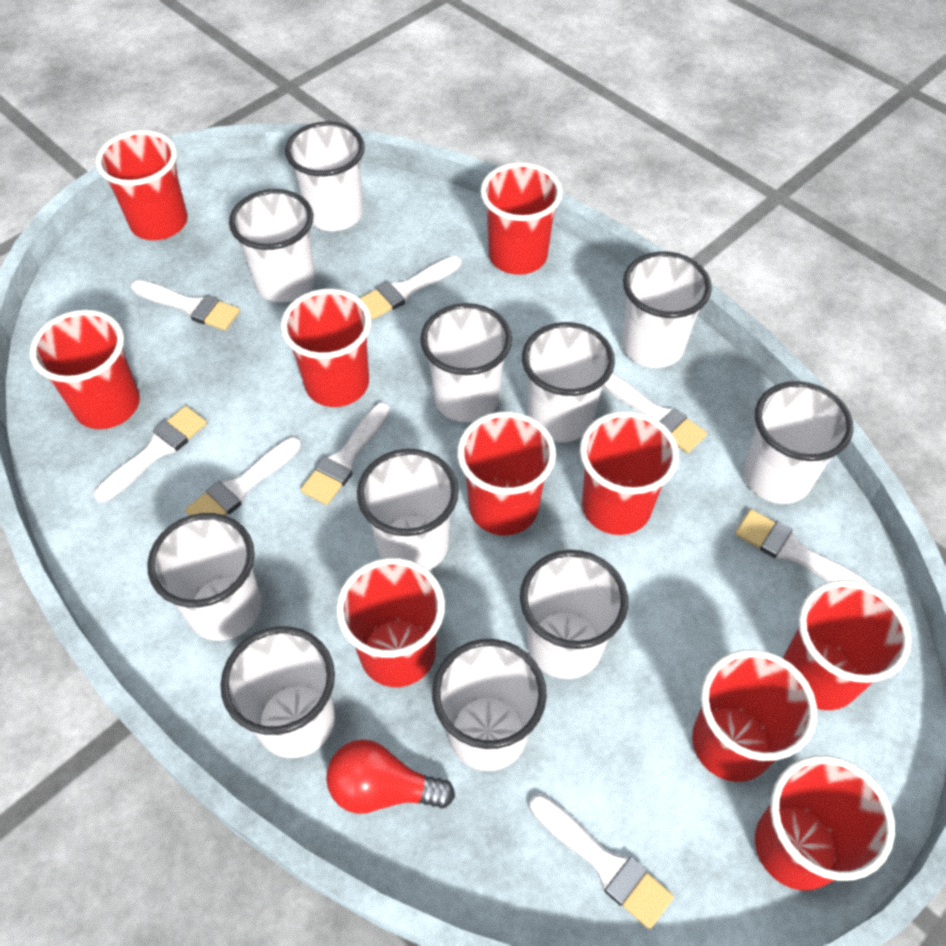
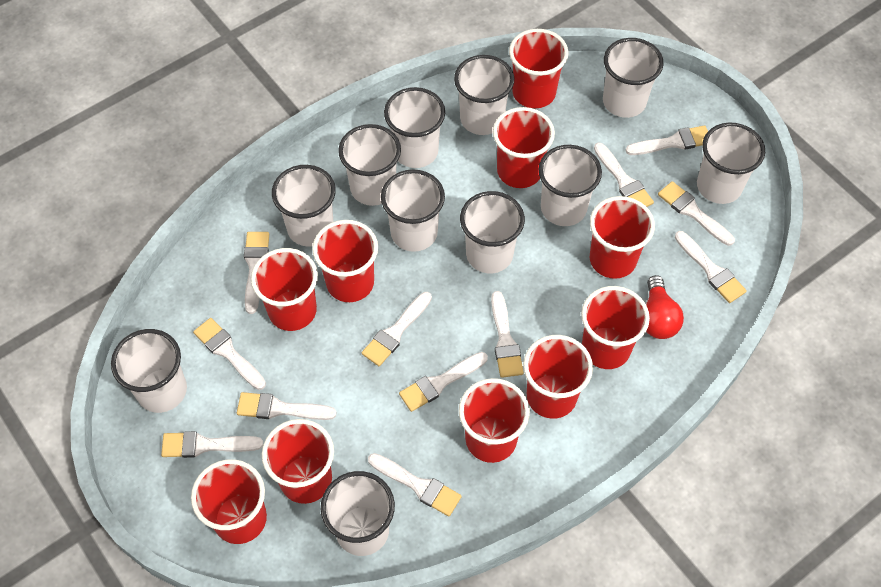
white brush: 8 -> 12

